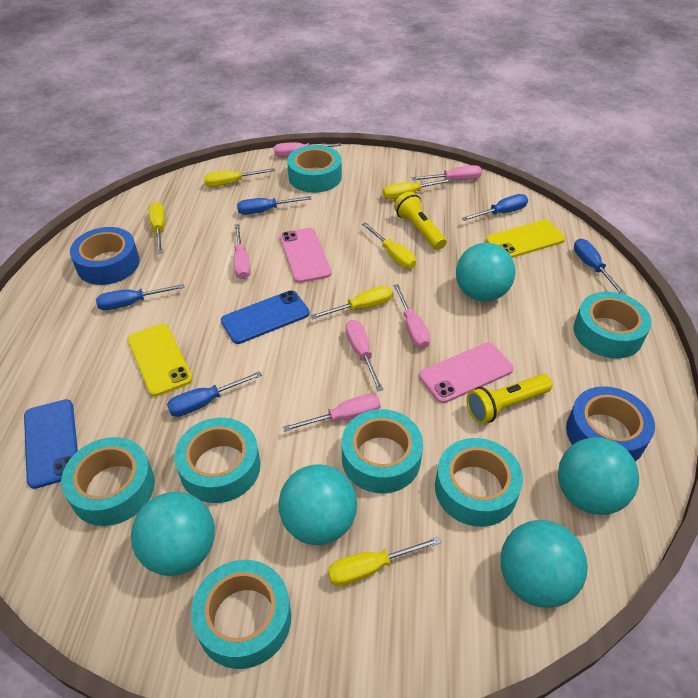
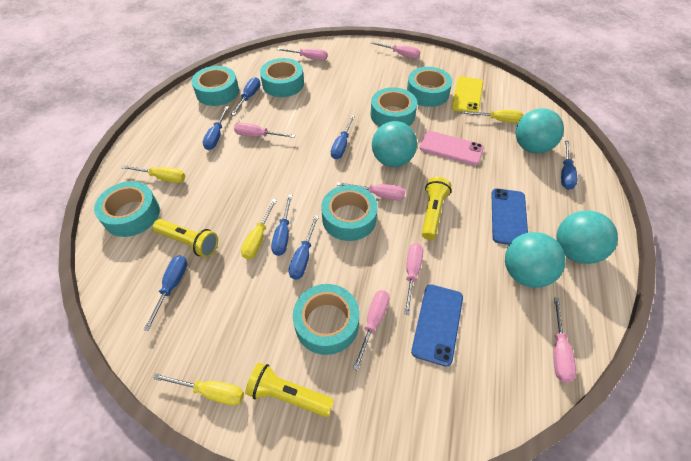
blue screwdriver: 5 -> 7
blue tape: 2 -> 0
pink phone: 2 -> 1
pink screwdriver: 6 -> 7
turquoise ball: 5 -> 4
yellow flashlight: 2 -> 3
yellow phone: 2 -> 1
yellow screwdriver: 6 -> 4

